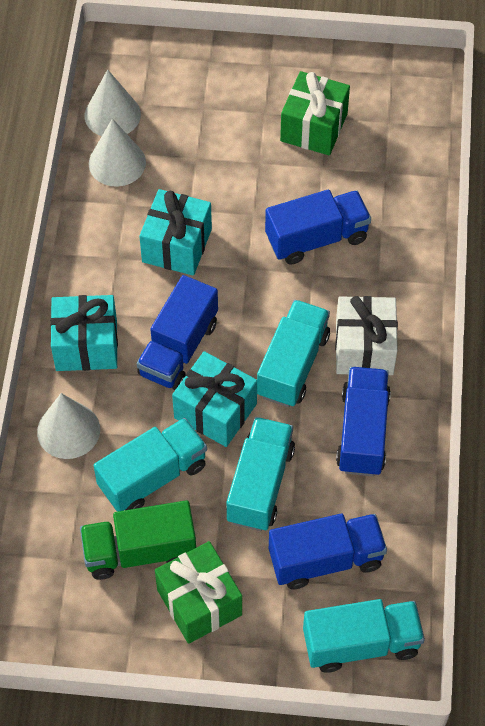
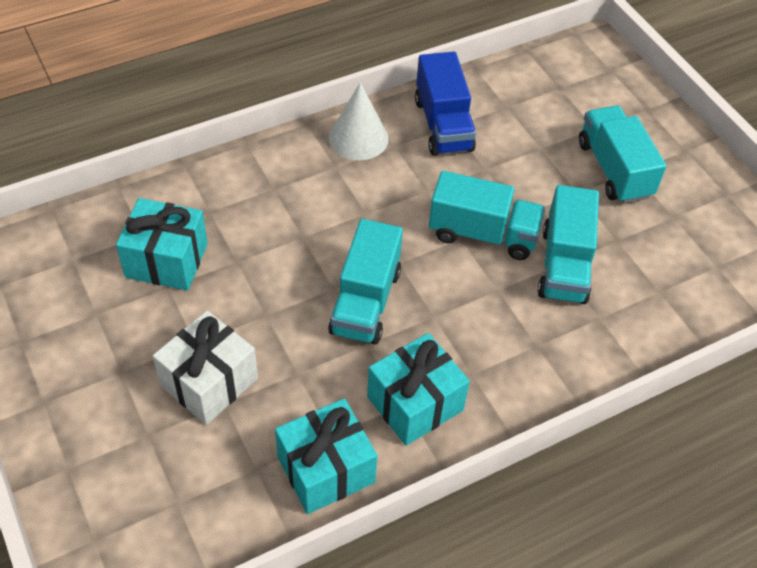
blue truck: 4 -> 1
green gift: 2 -> 0
green truck: 1 -> 0
white cone: 3 -> 1

